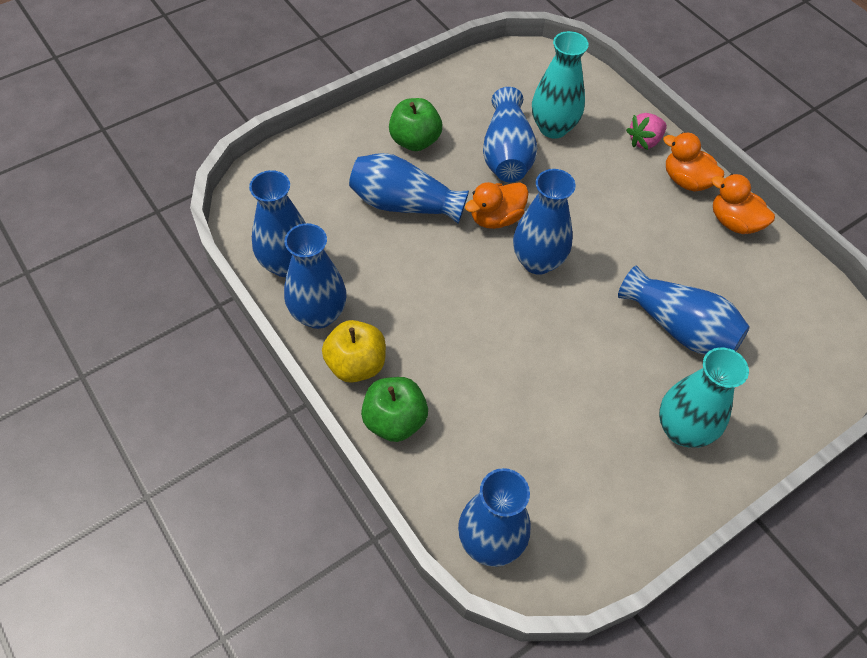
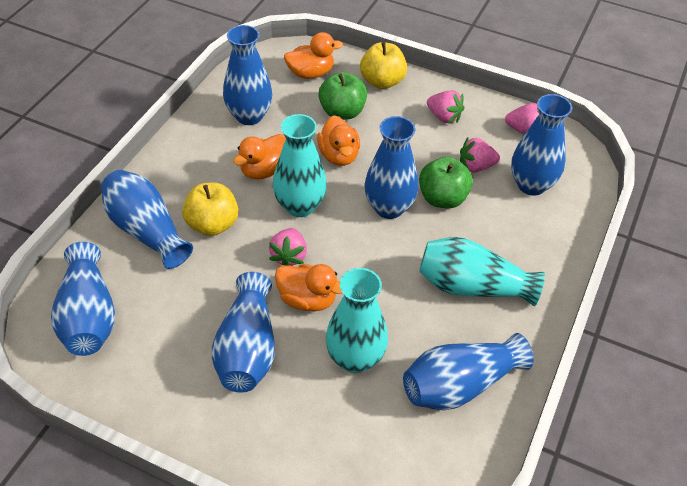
orange duck: 3 -> 4
pink strawberry: 1 -> 4
turquoise vase: 2 -> 3
yellow apple: 1 -> 2

